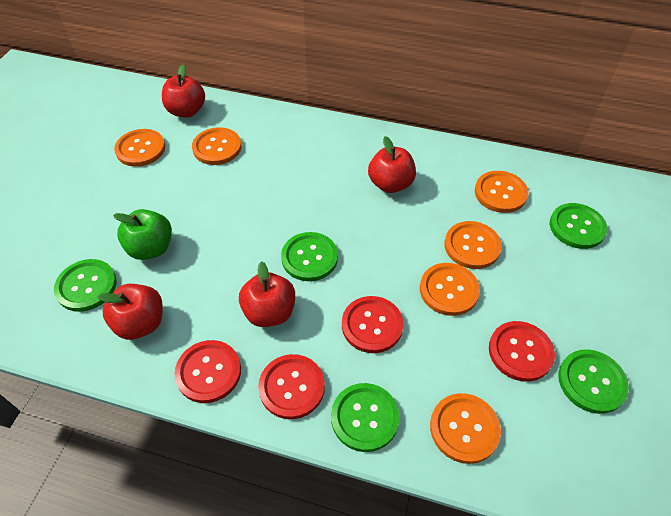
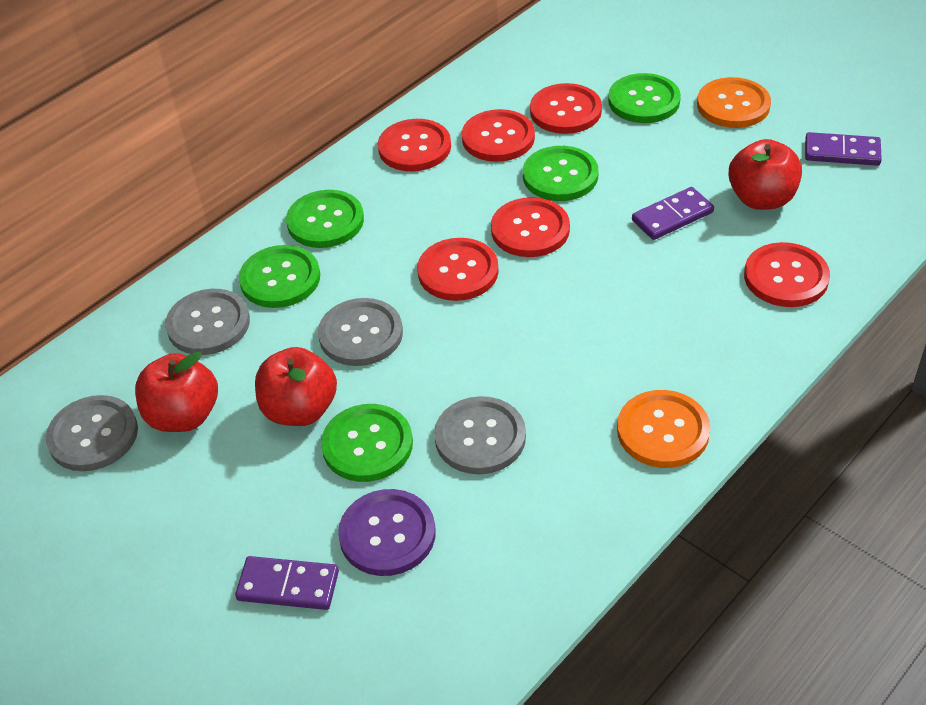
green apple: 1 -> 0
grey button: 0 -> 4
orange button: 6 -> 2
purple button: 0 -> 1
purple domino: 0 -> 3
red apple: 4 -> 3
red button: 4 -> 6

